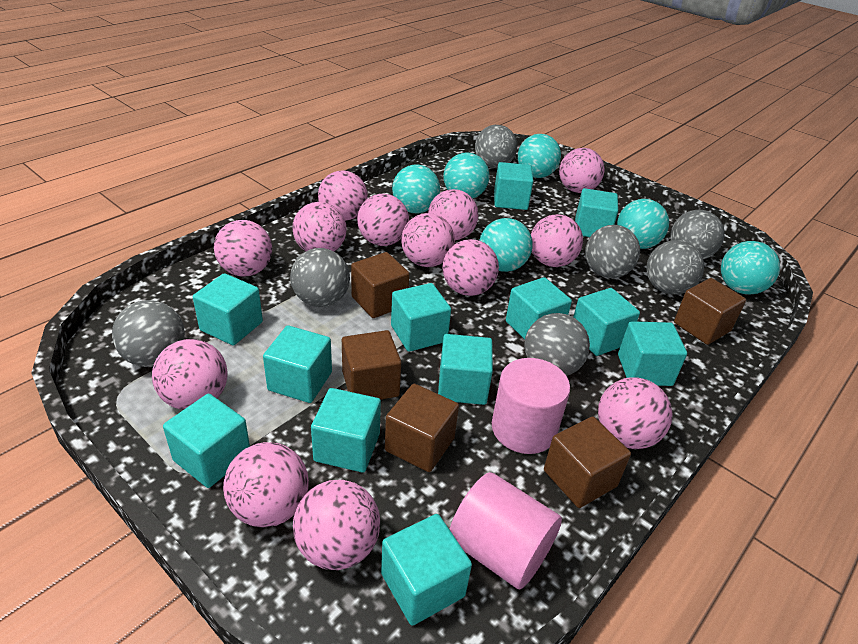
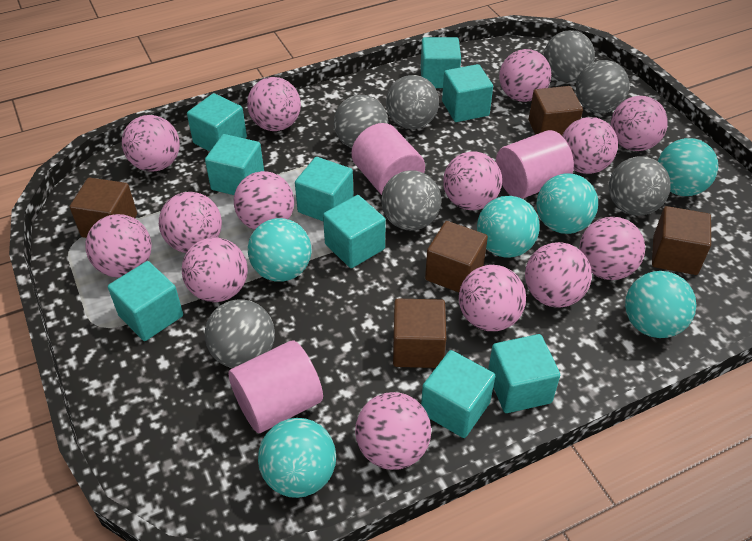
pink ball: 13 -> 14
pink cylinder: 2 -> 3
turquoise cube: 12 -> 9

